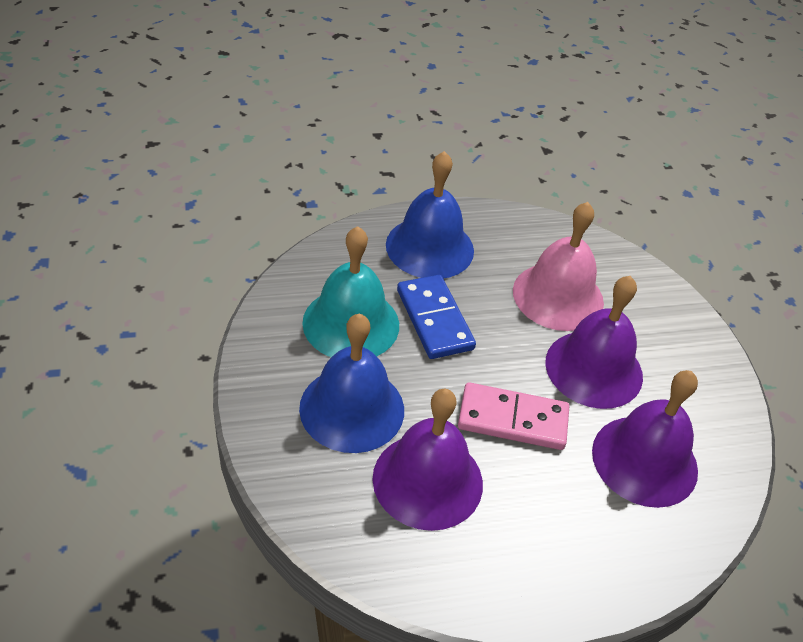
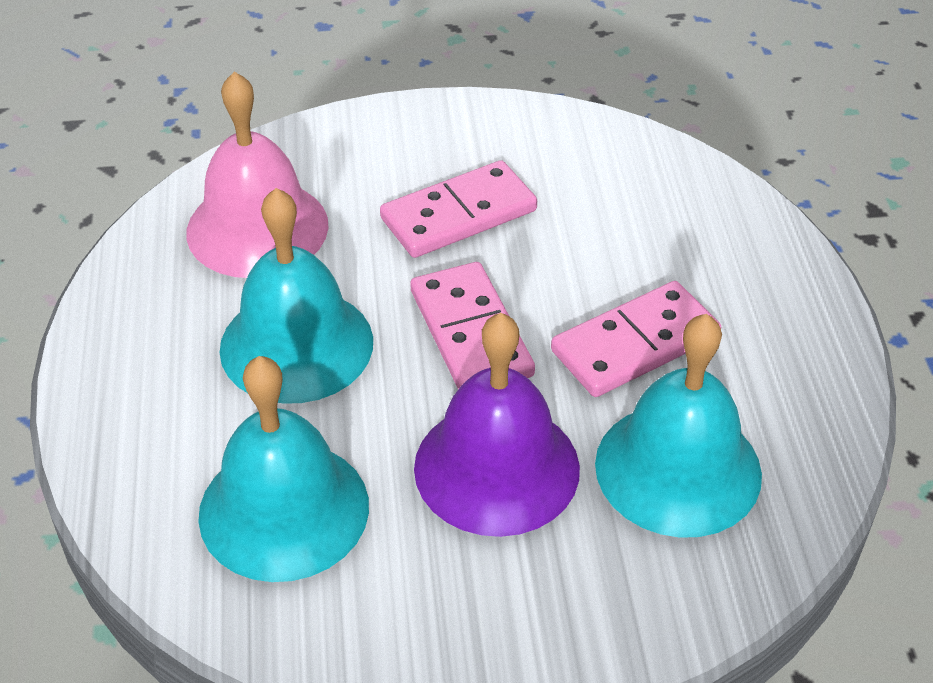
blue bell: 2 -> 0
blue domino: 1 -> 0
pink domino: 1 -> 3
purple bell: 3 -> 1
turquoise bell: 1 -> 3

